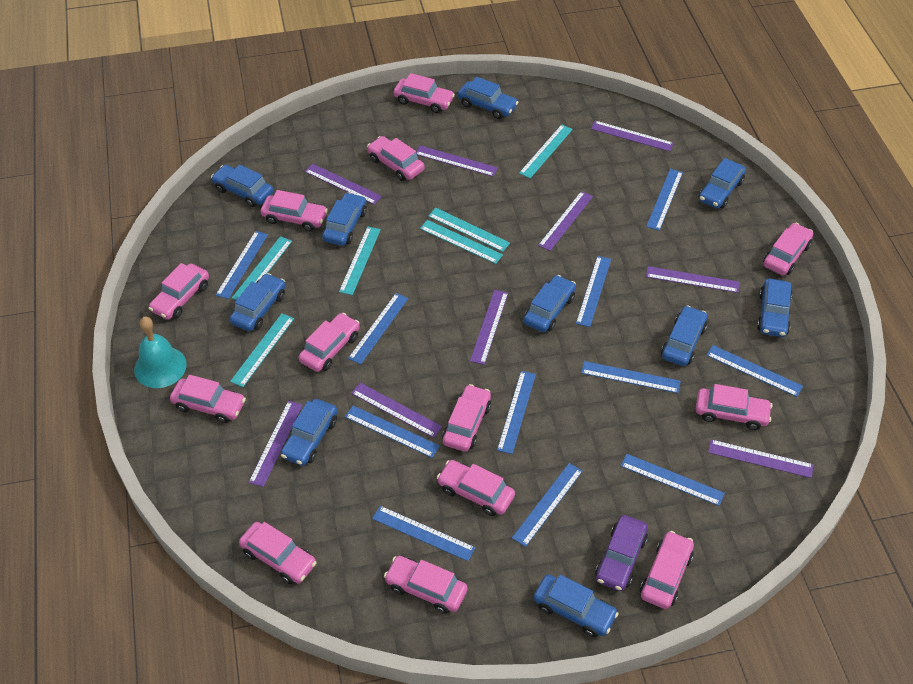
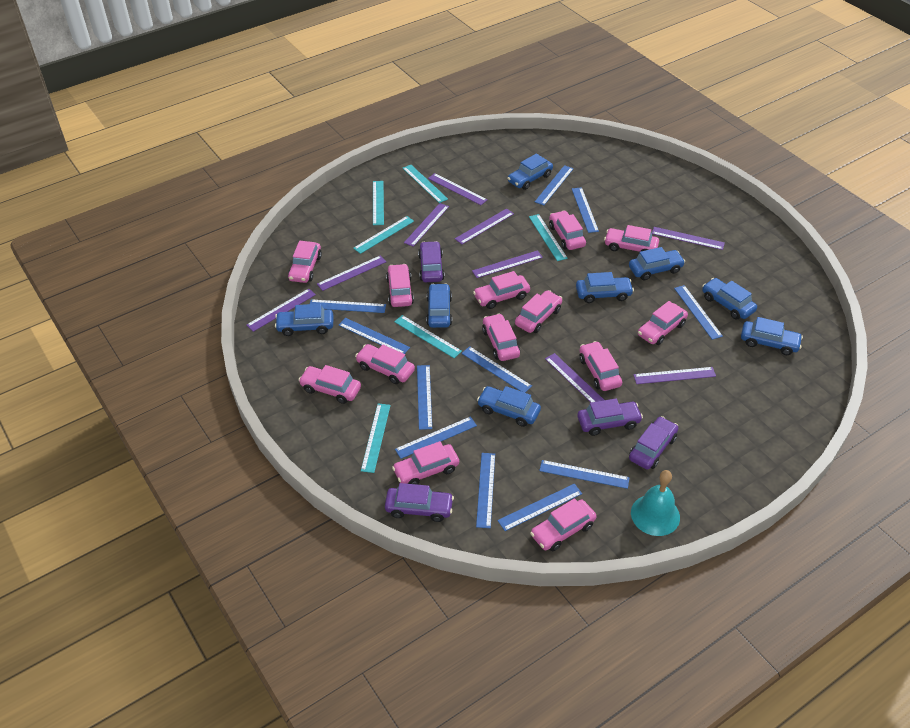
blue car: 10 -> 8
purple car: 1 -> 4

